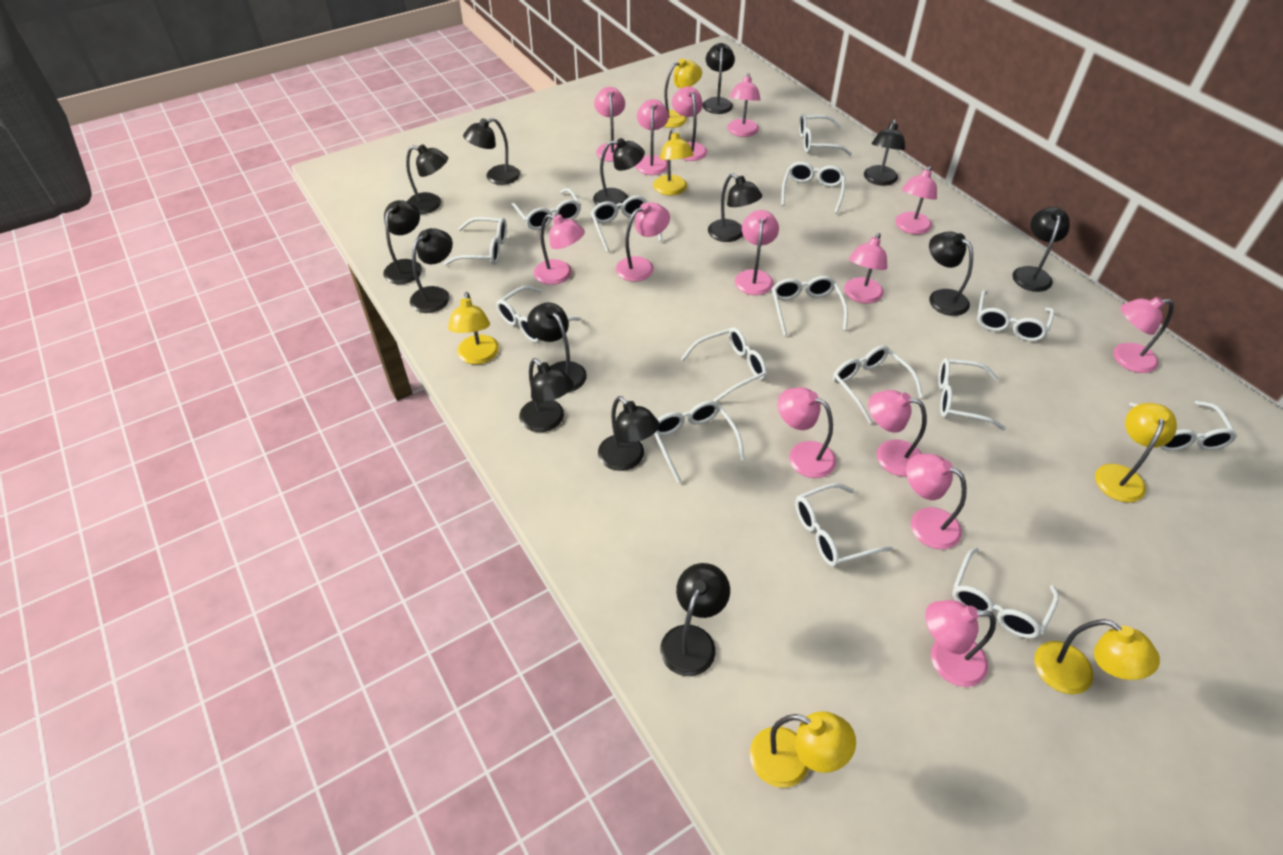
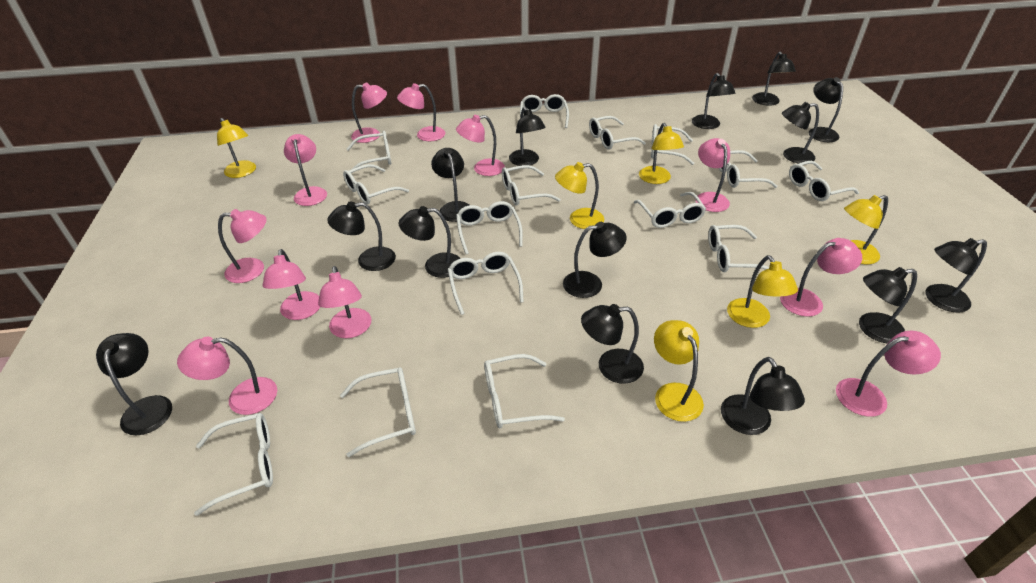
pink lamp: 14 -> 11

